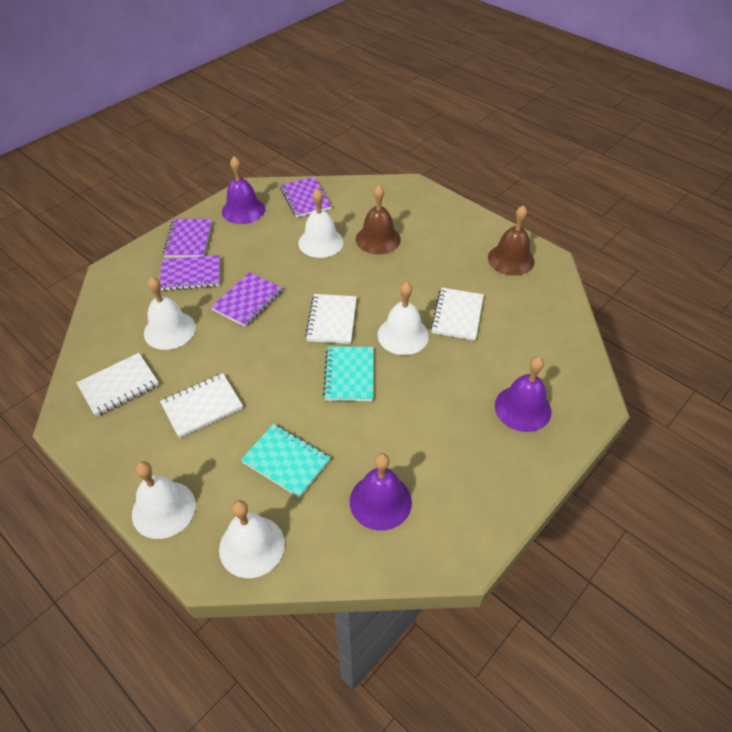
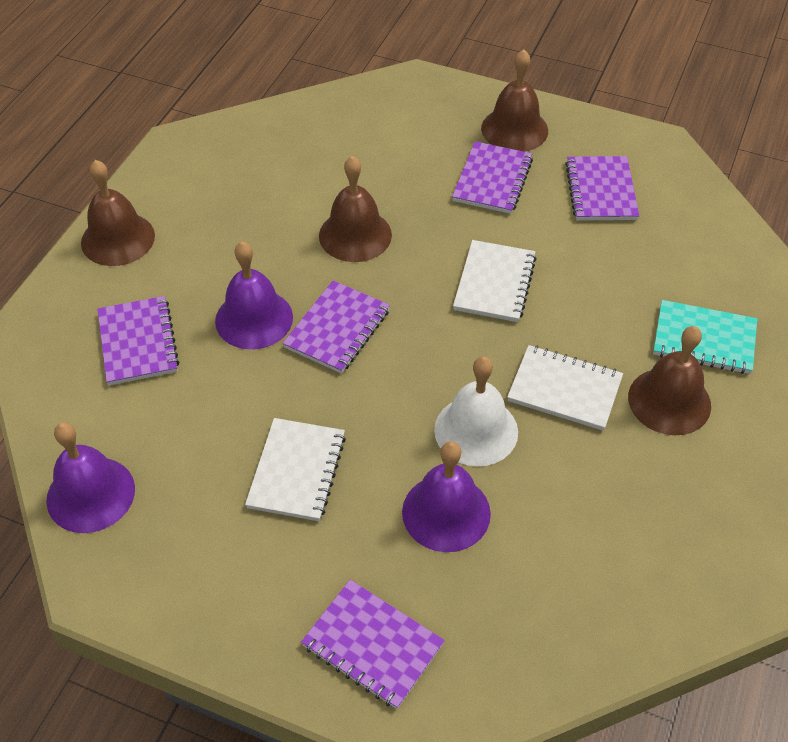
brown bell: 2 -> 4
purple notebook: 4 -> 5
turquoise notebook: 2 -> 1
white bell: 5 -> 1
white notebook: 4 -> 3

